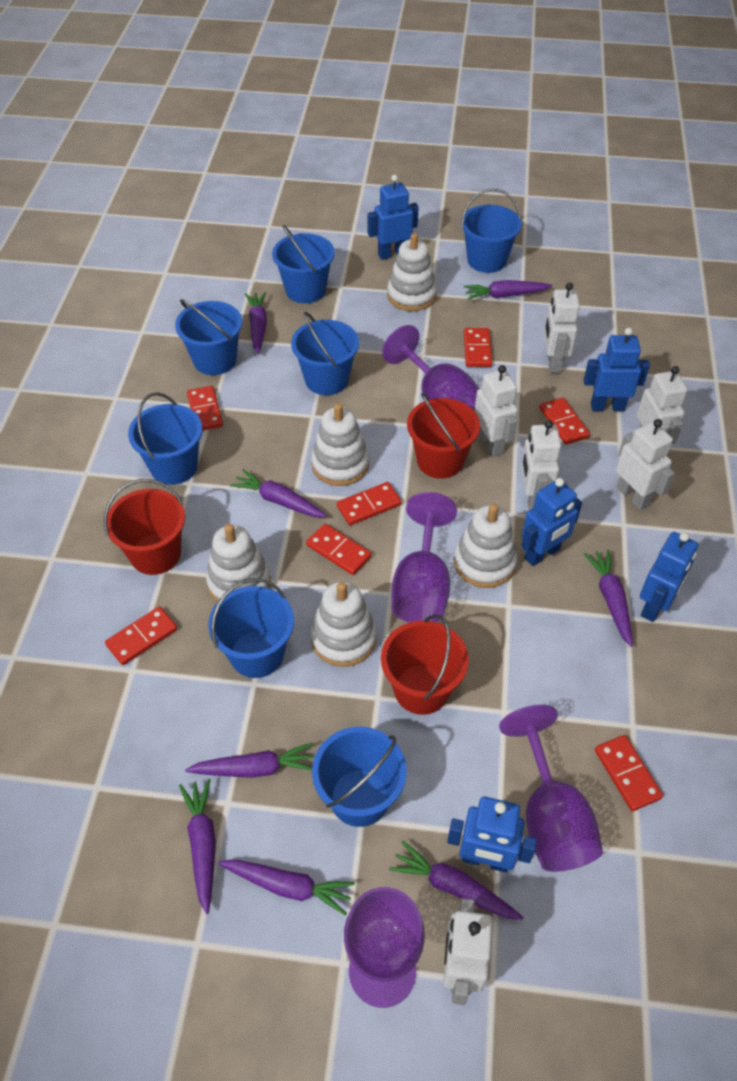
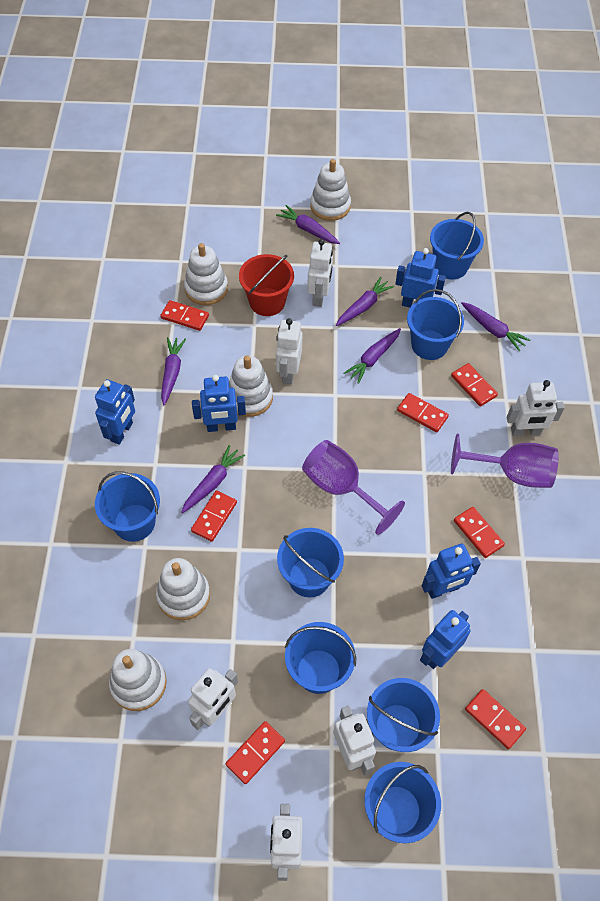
purple carrot: 8 -> 6
purple goblet: 4 -> 2
red bucket: 3 -> 1

